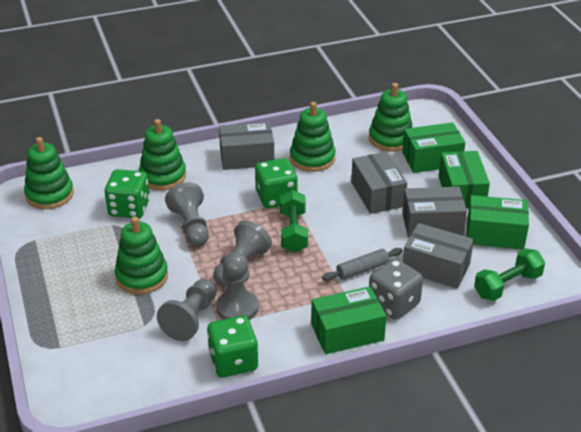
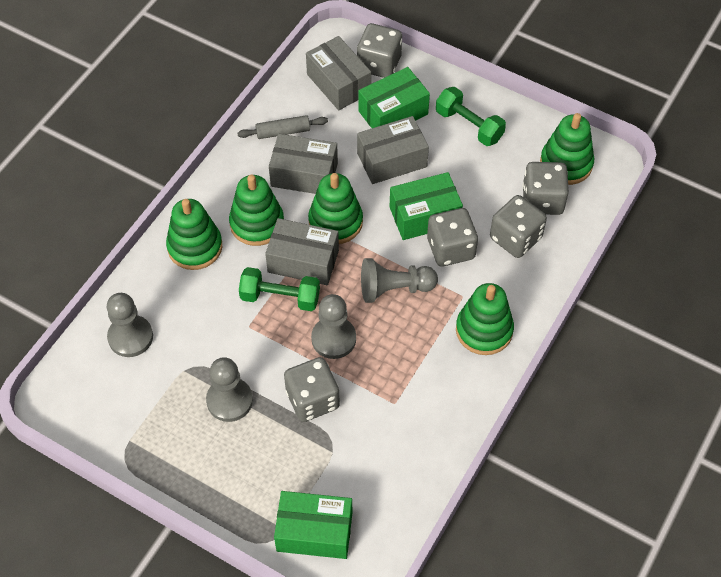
green box: 4 -> 3
green dice: 3 -> 0
grey dice: 1 -> 5

